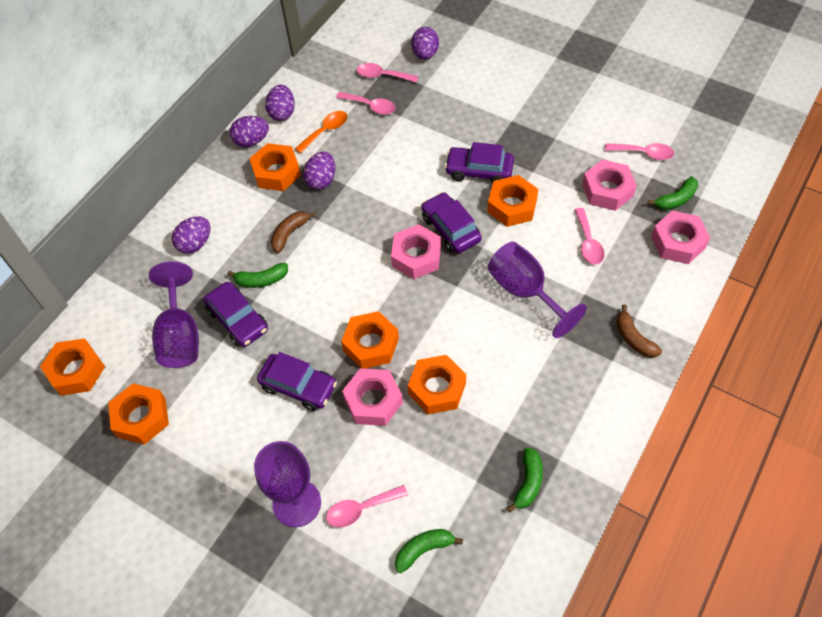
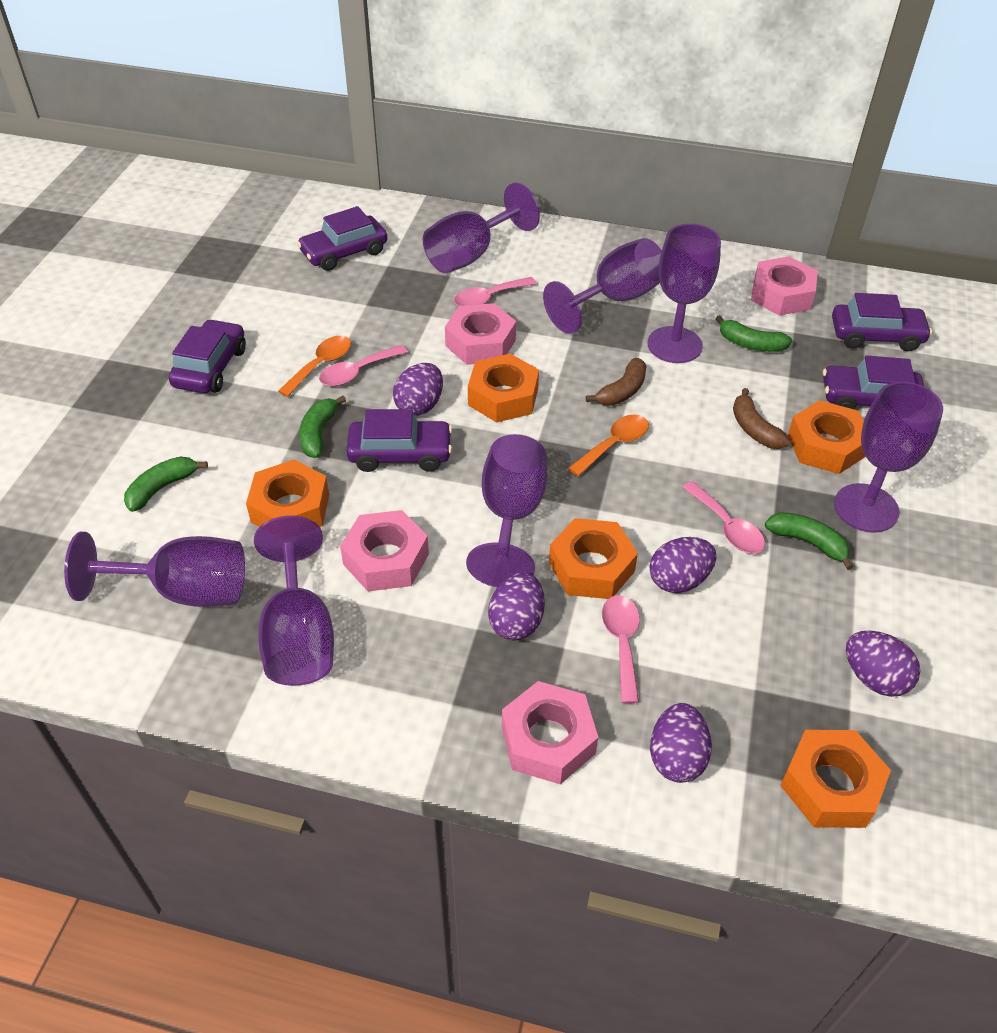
orange nut: 6 -> 5
orange spoon: 1 -> 2
pink spoon: 5 -> 4
purple car: 4 -> 5
purple goblet: 3 -> 7

